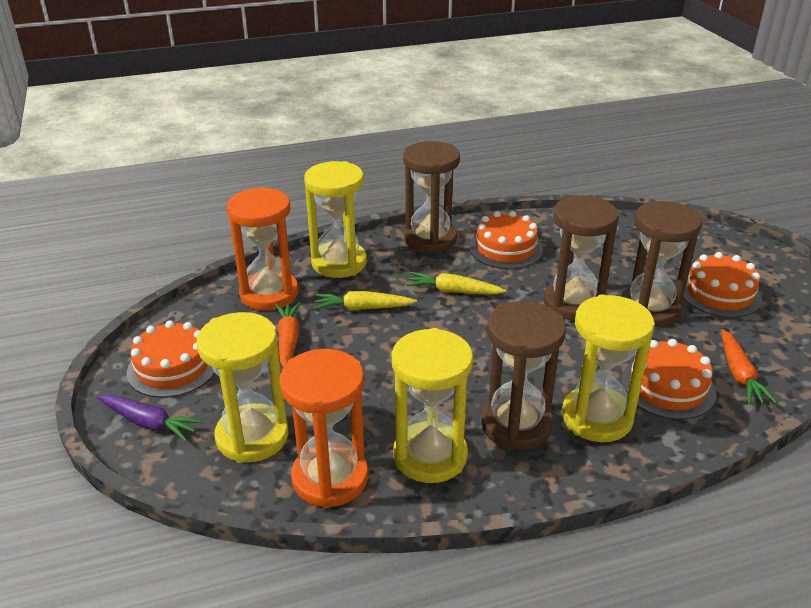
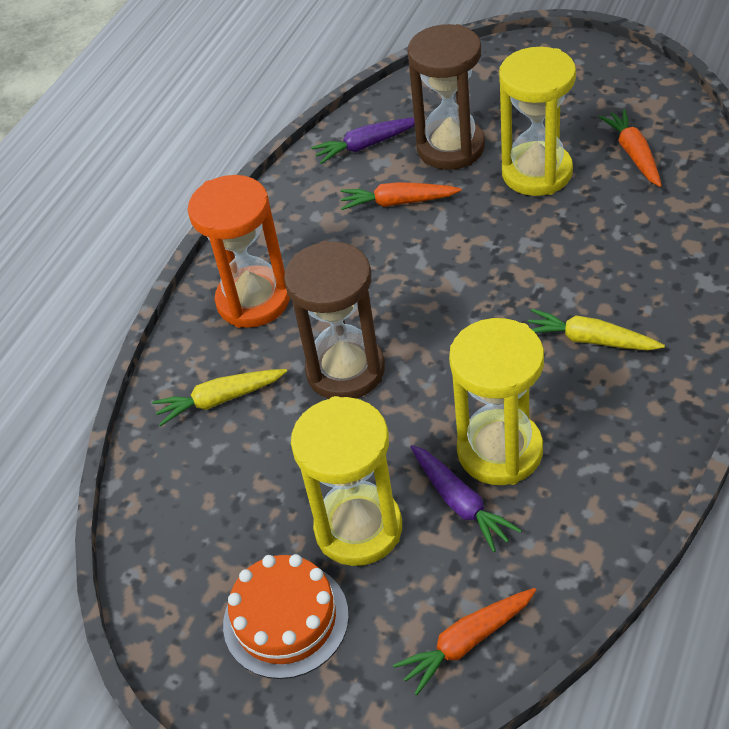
brown hourglass: 4 -> 2
orange cake: 4 -> 1
orange carrot: 2 -> 3
orange hourglass: 2 -> 1
purple carrot: 1 -> 2
yellow hourglass: 4 -> 3

